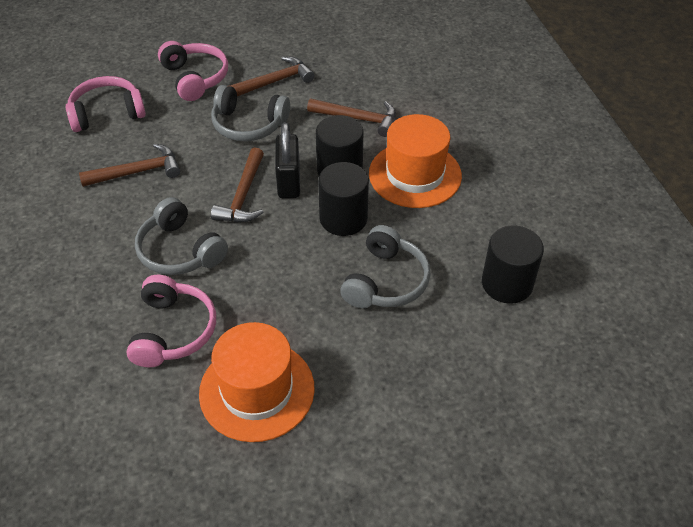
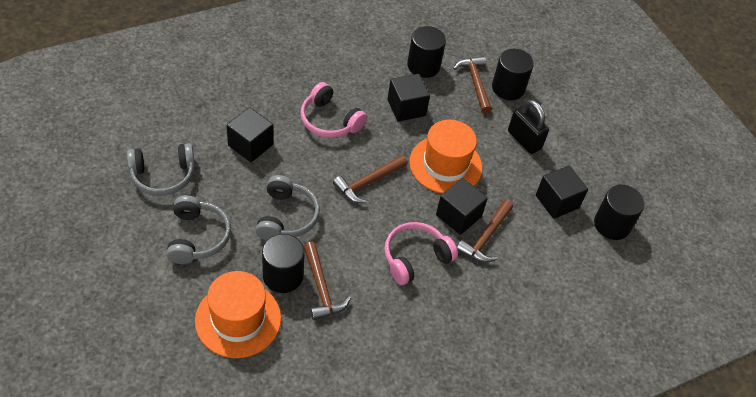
black cube: 0 -> 4
black cylinder: 3 -> 4
pink headphones: 3 -> 2

